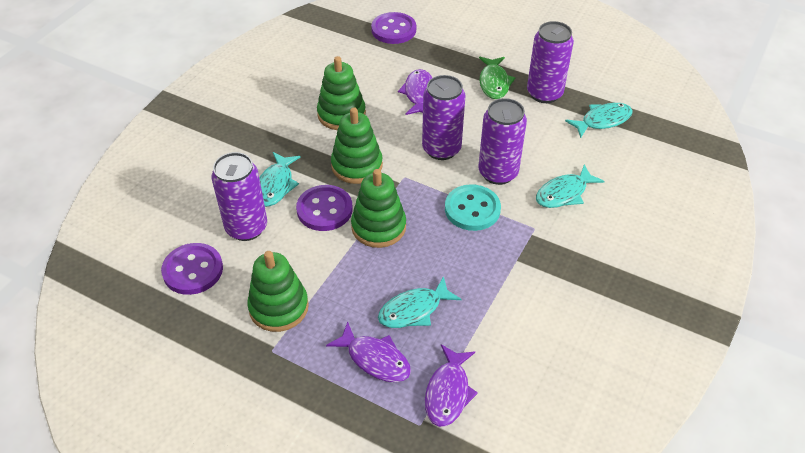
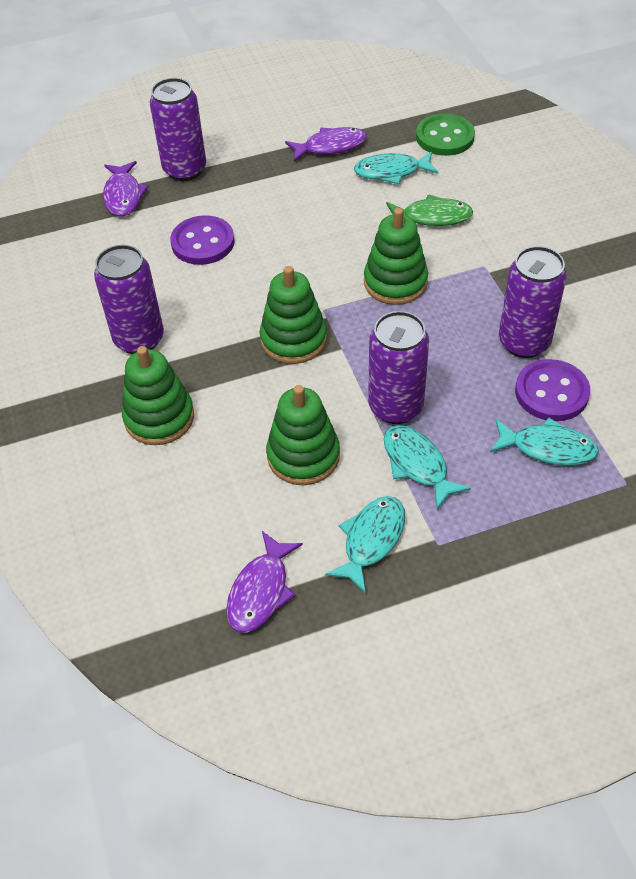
green button: 0 -> 1
purple button: 3 -> 2
turquoise button: 1 -> 0

